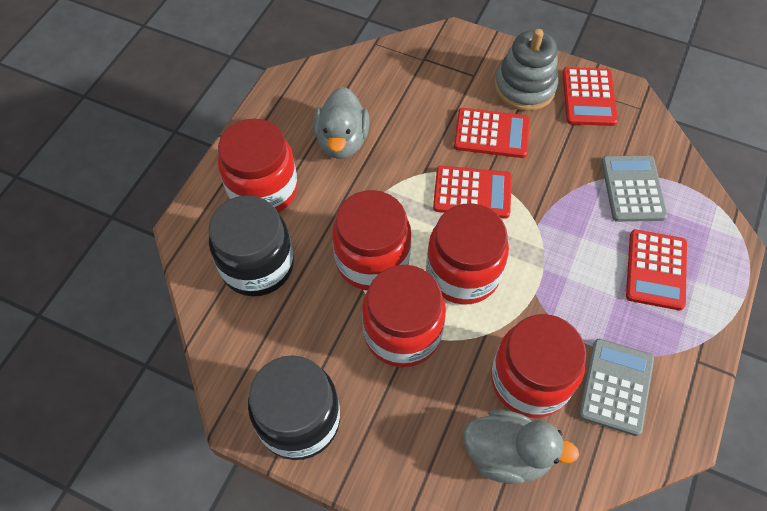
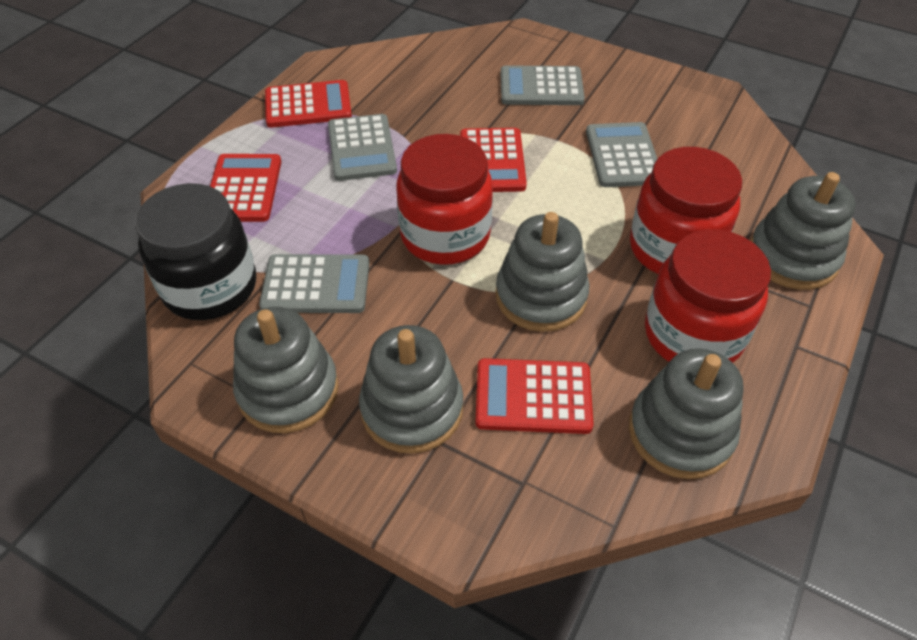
black jar: 2 -> 1
grey calculator: 2 -> 4
grey duck: 2 -> 0
grey stacking toy: 1 -> 5
red jar: 5 -> 3

